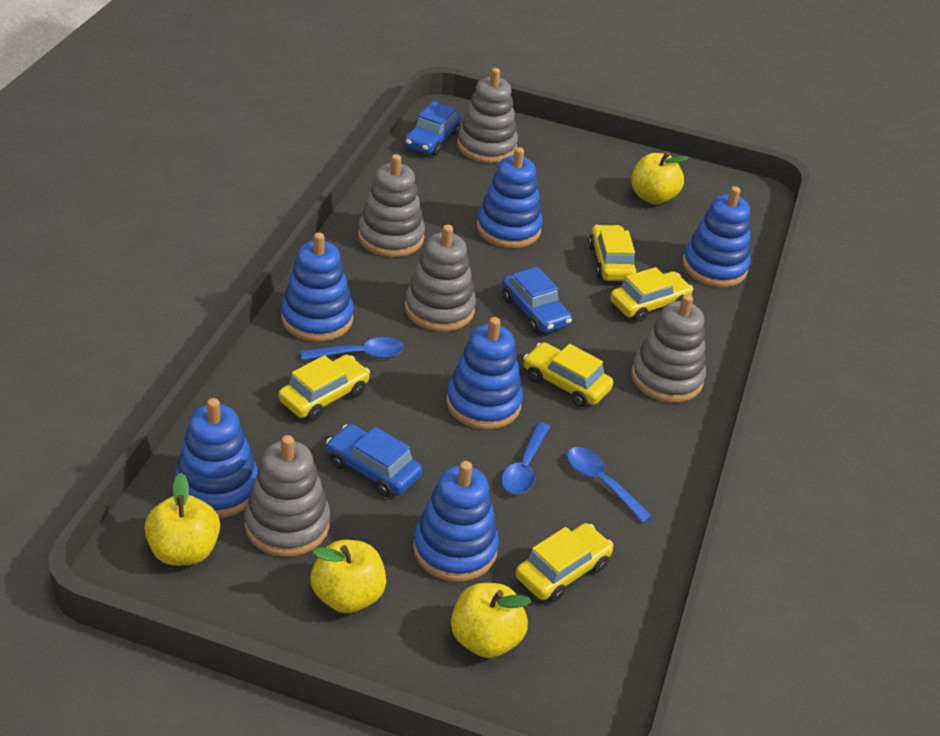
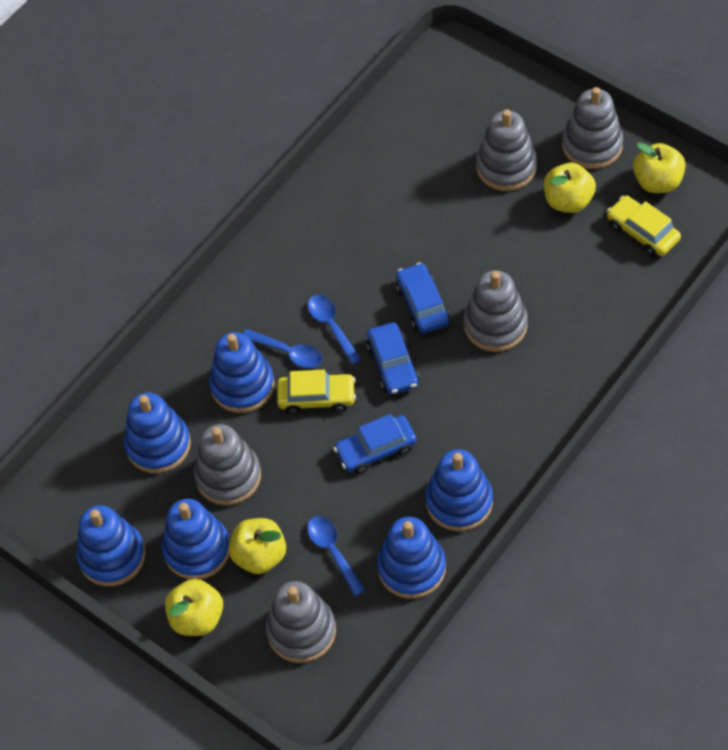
yellow car: 5 -> 2

